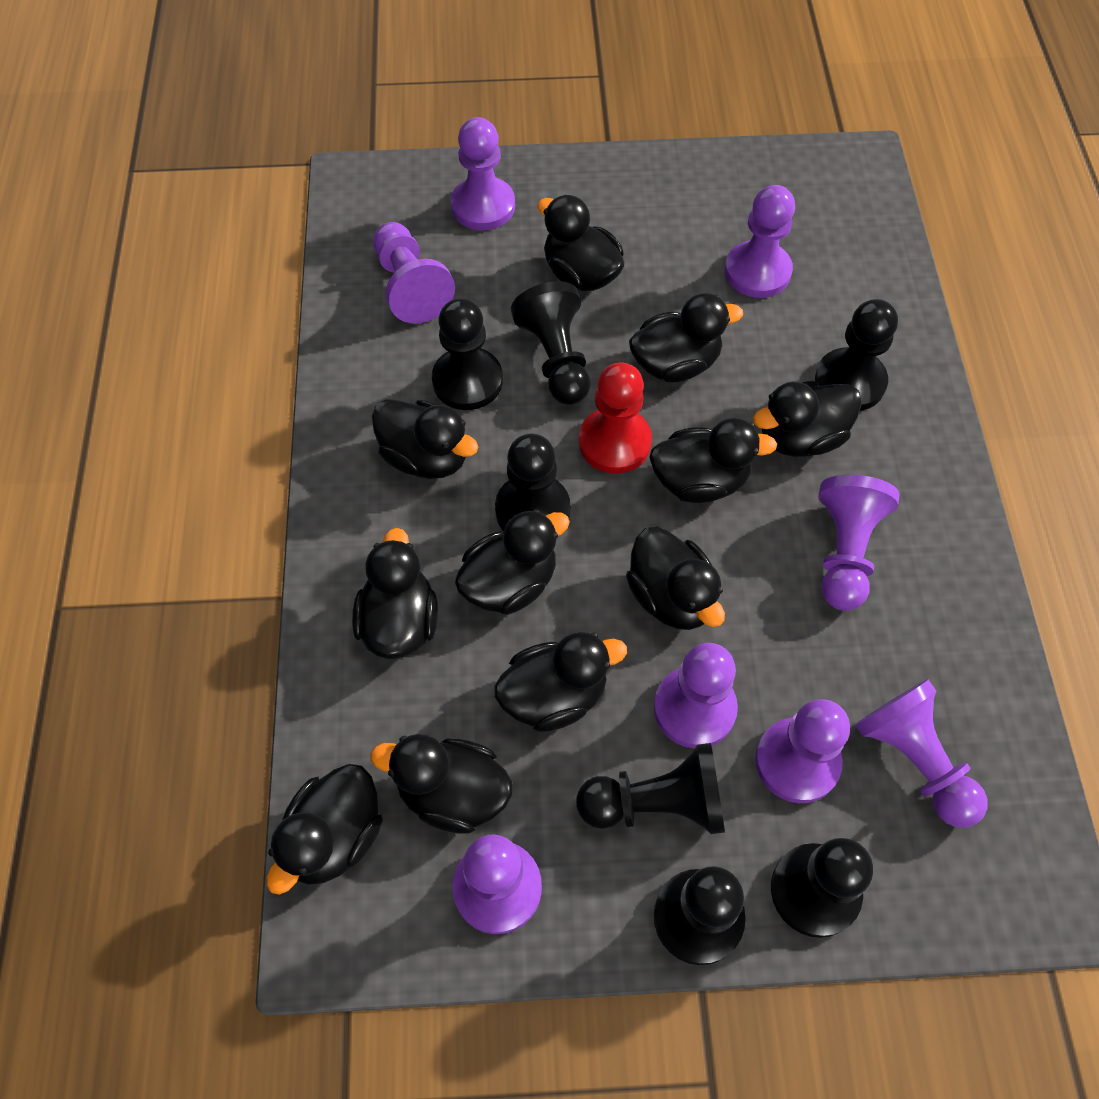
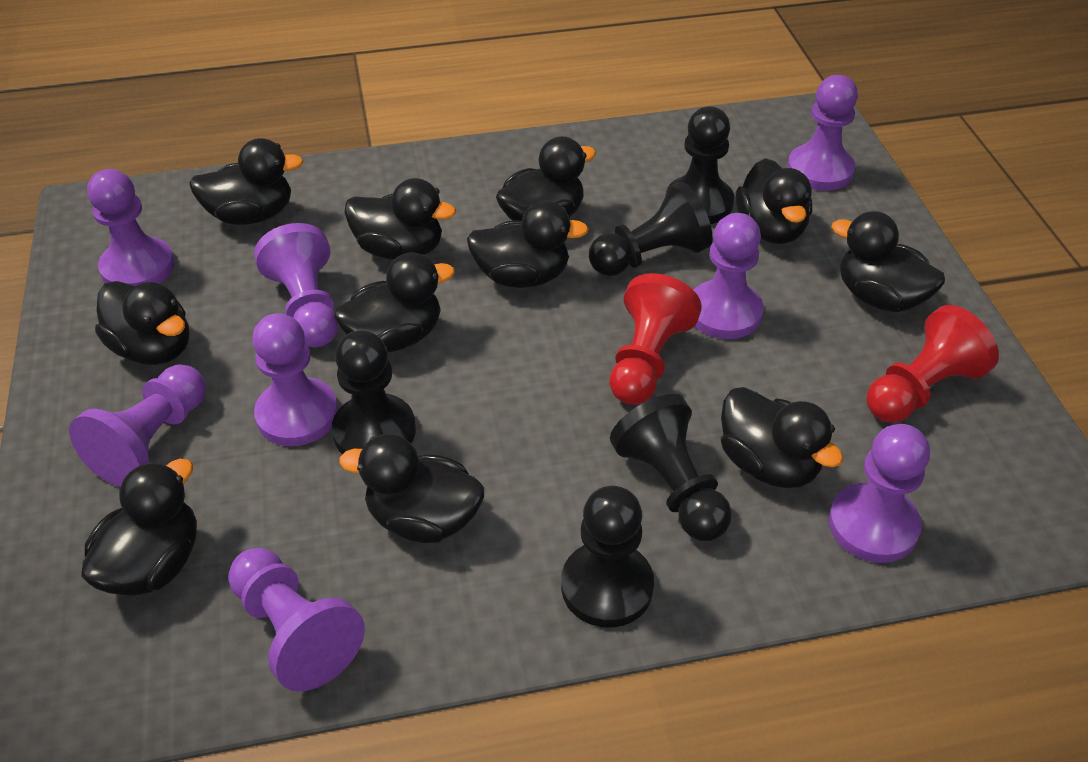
black pawn: 7 -> 5
red pawn: 1 -> 2

